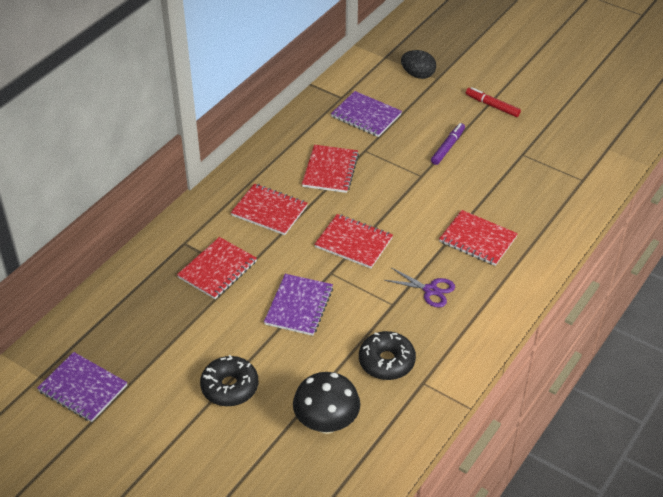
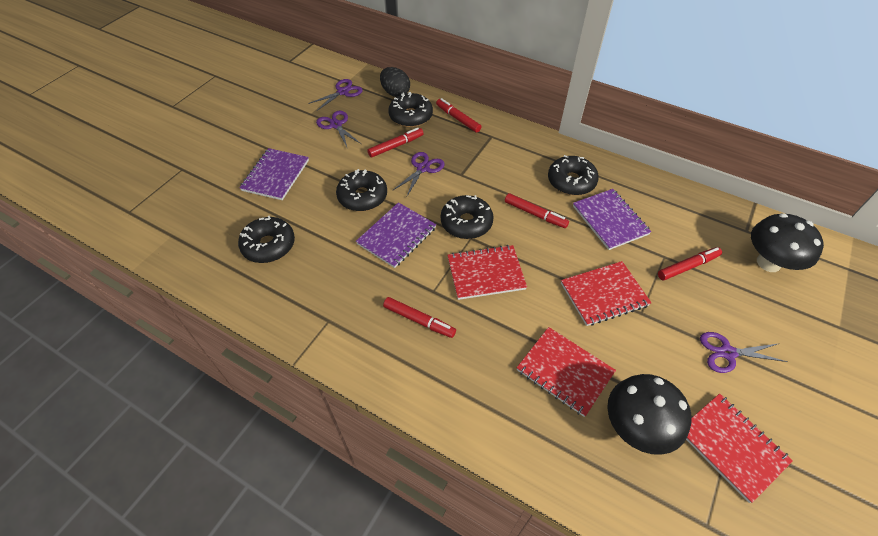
black donut: 2 -> 5
black mushroom: 1 -> 2
purple marker: 1 -> 0
purple scissors: 1 -> 4
red marker: 1 -> 5
red notebook: 5 -> 4

